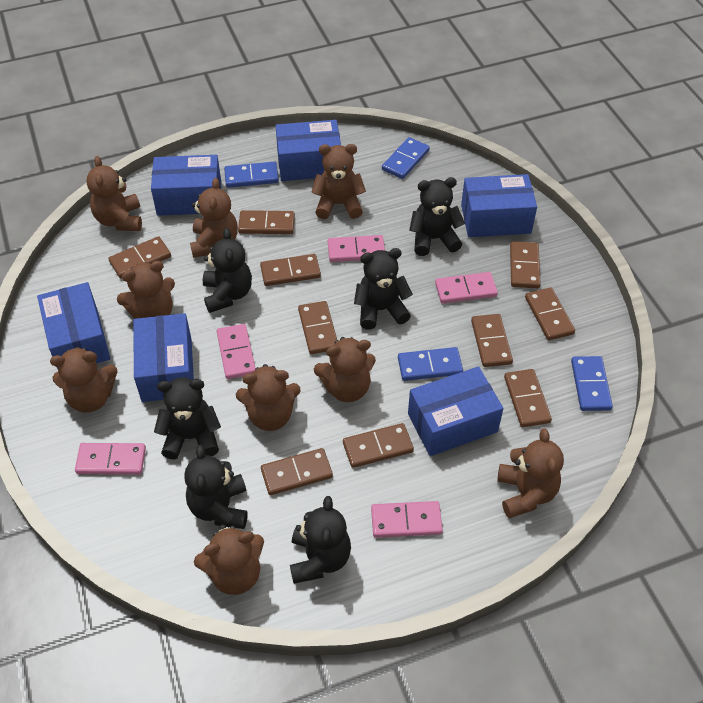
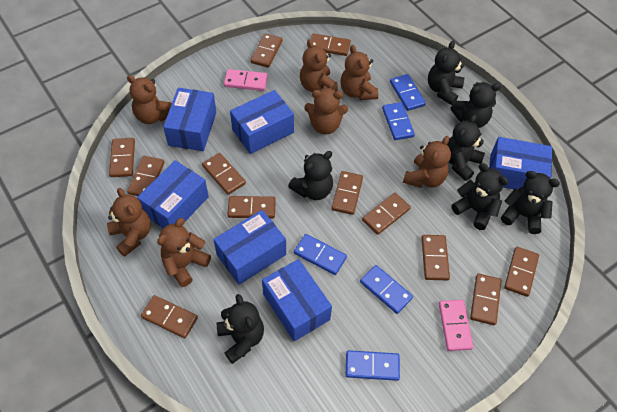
black teddy bear: 6 -> 7
blue domino: 4 -> 5
brown domino: 10 -> 12
brown teddy bear: 9 -> 7
pink domino: 5 -> 2

